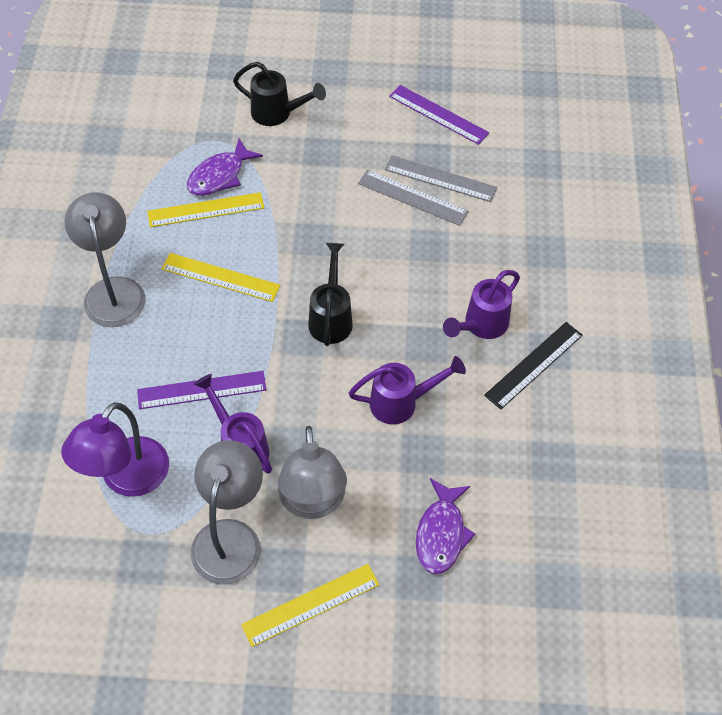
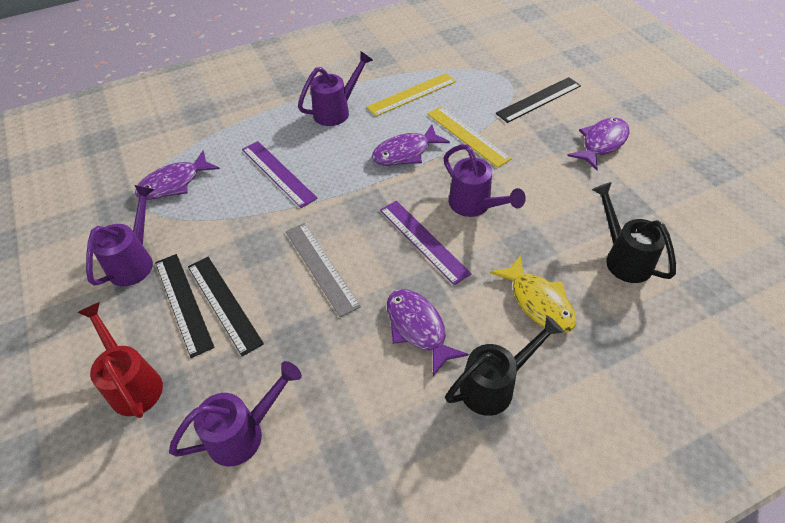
black ruler: 1 -> 3
grey lamp: 3 -> 0
grey ruler: 2 -> 1
purple fish: 2 -> 4
purple lamp: 1 -> 0
purple watering can: 3 -> 4
red watering can: 0 -> 1
yellow fish: 0 -> 1
yellow ruler: 3 -> 2

